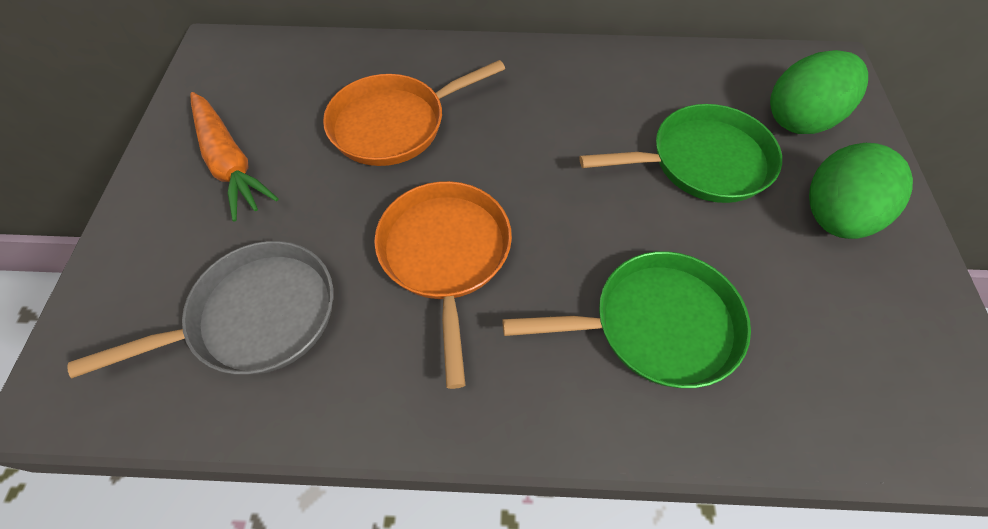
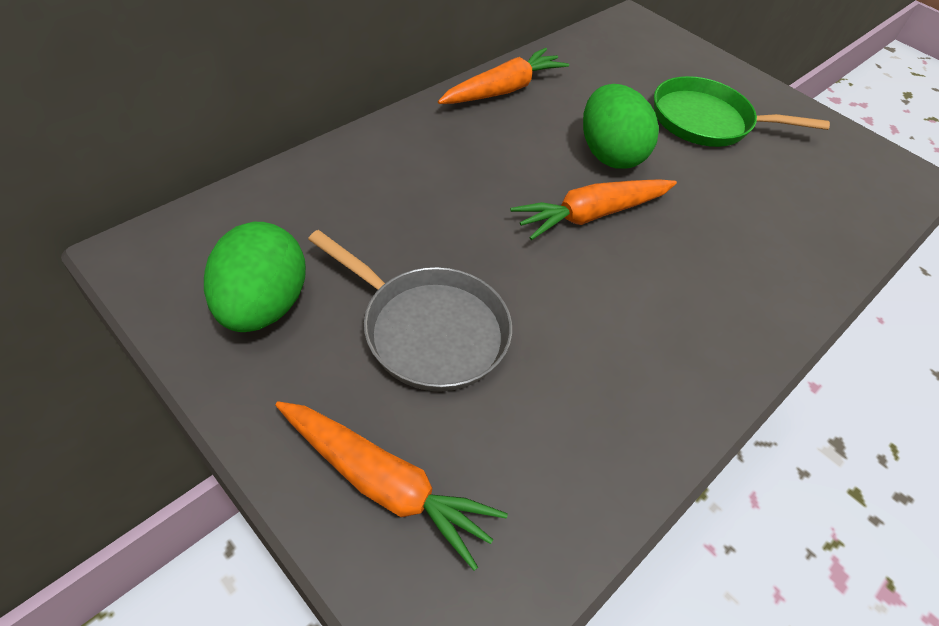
green pan: 2 -> 1
orange carrot: 1 -> 3
orange pan: 2 -> 0

